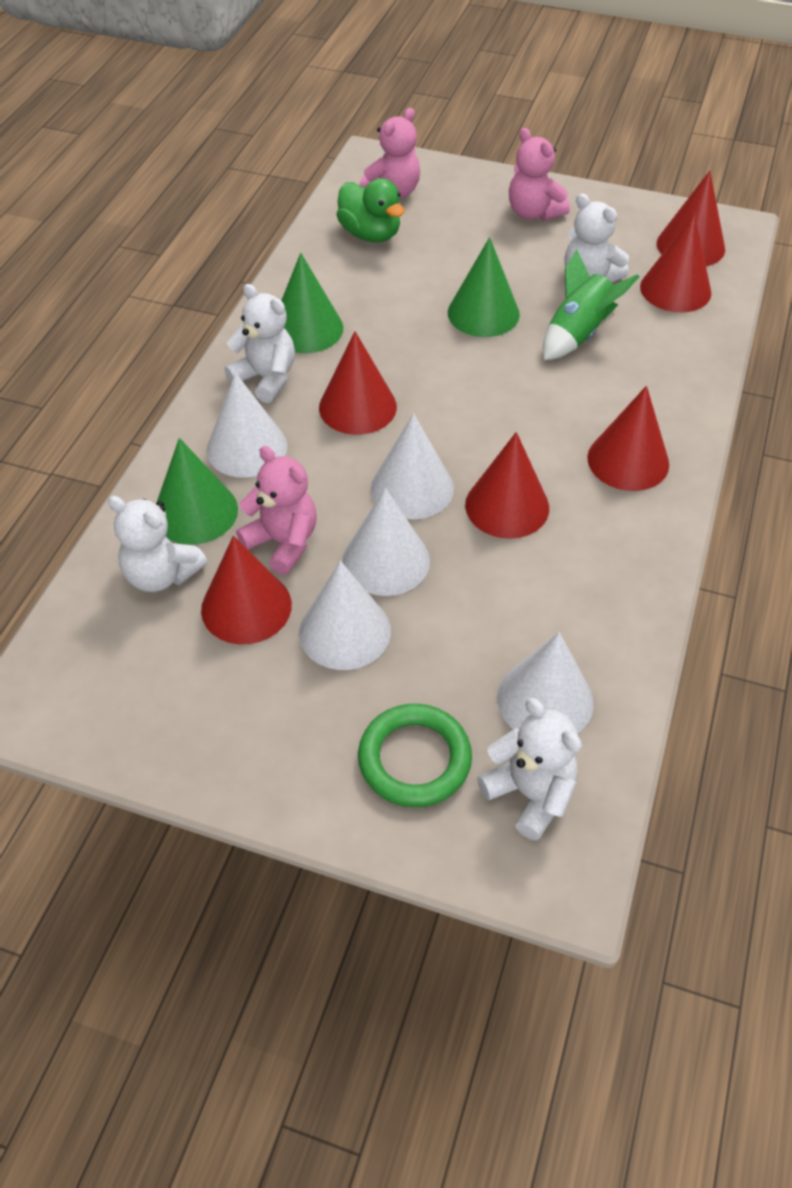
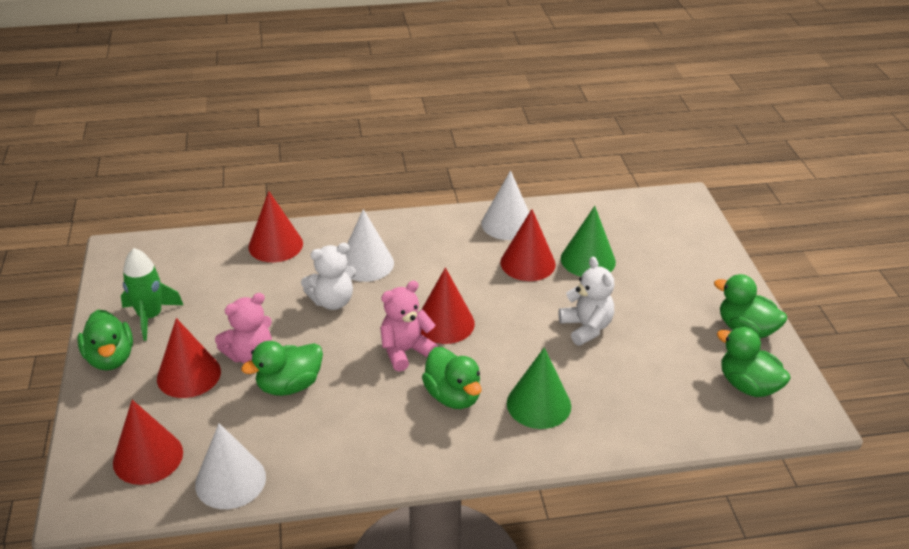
green cone: 3 -> 2
green duck: 1 -> 5
green ring: 1 -> 0
pink teddy bear: 3 -> 2
red cone: 6 -> 5
white cone: 5 -> 3
white teddy bear: 4 -> 2

